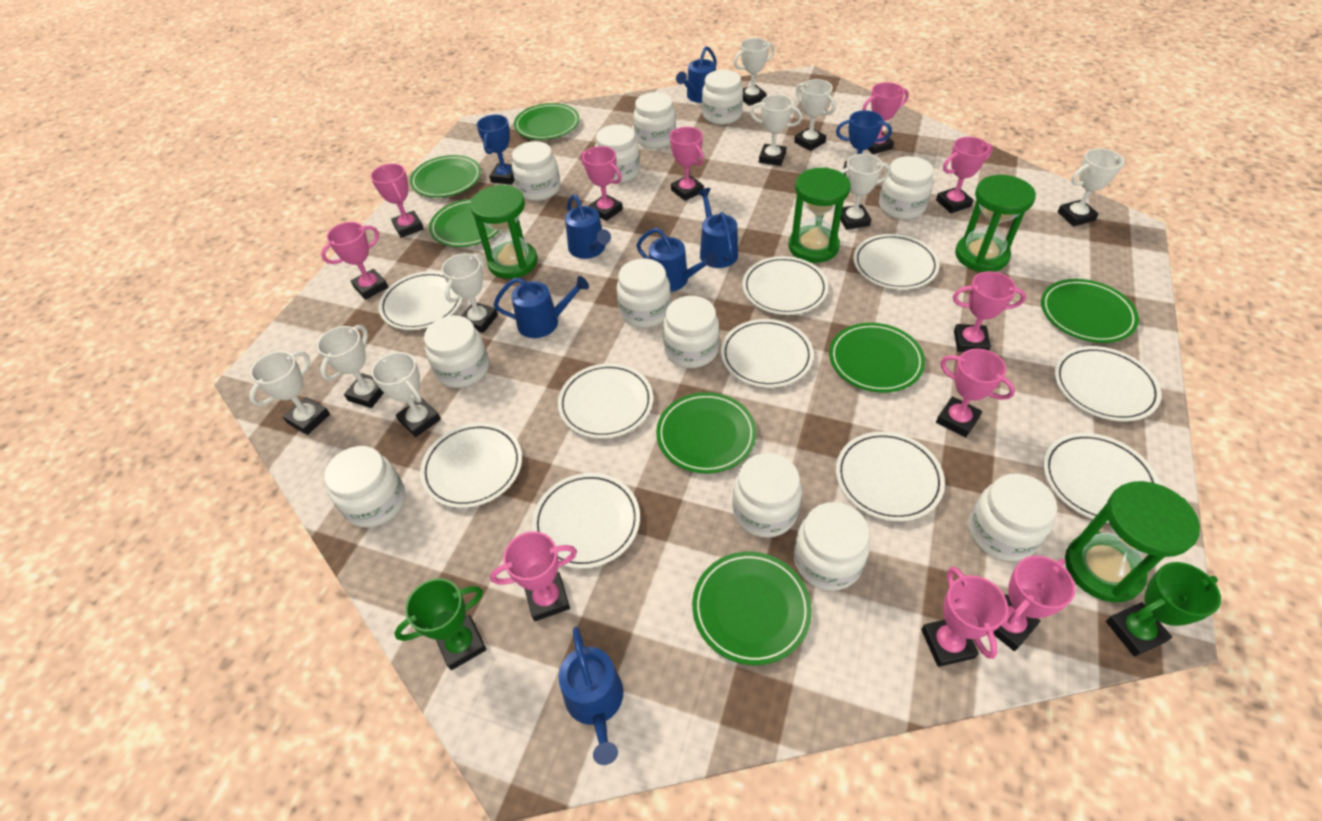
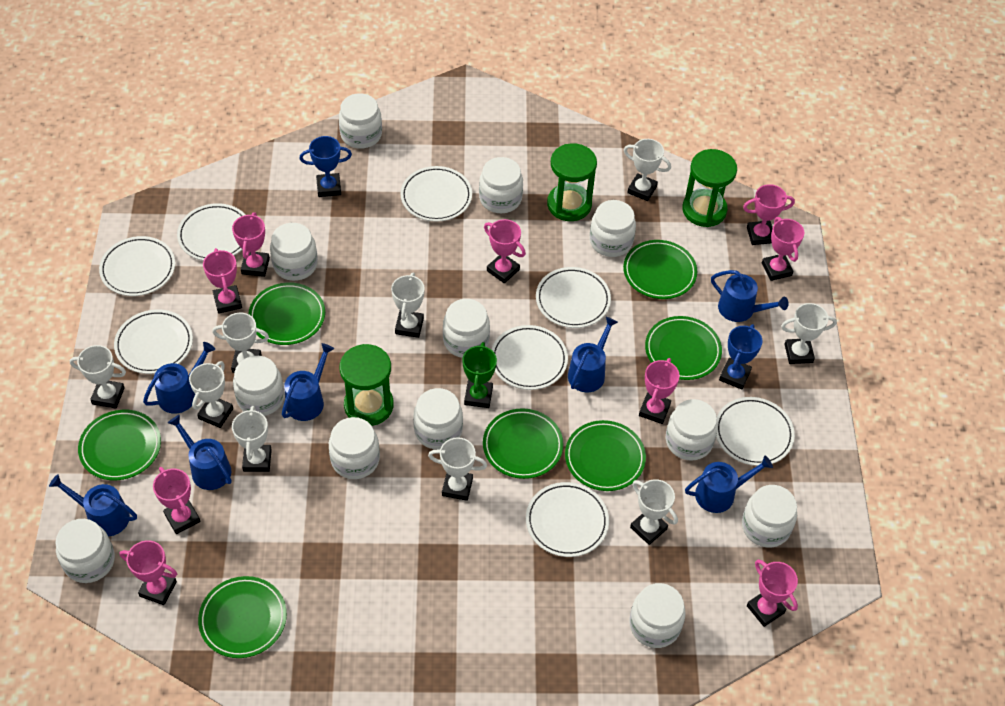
blue watering can: 6 -> 7
green hourglass: 4 -> 3
green trophy: 2 -> 1
pink trophy: 11 -> 9
white plate: 10 -> 8

